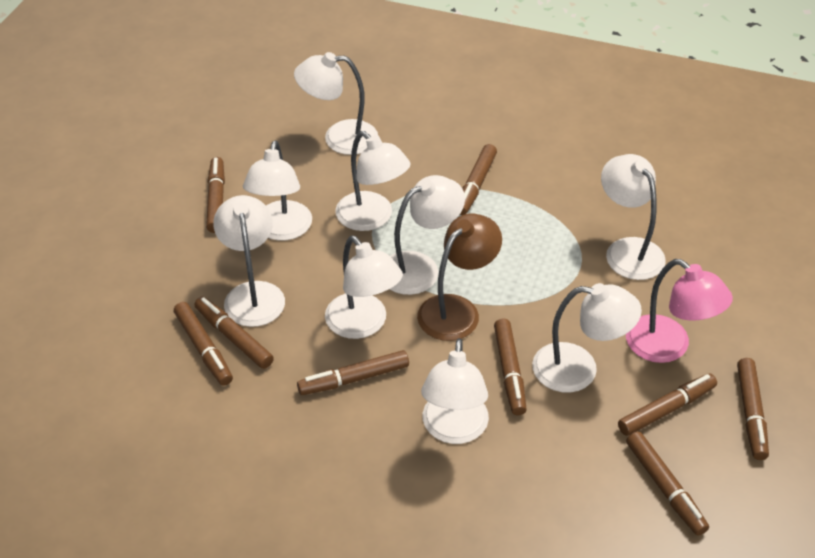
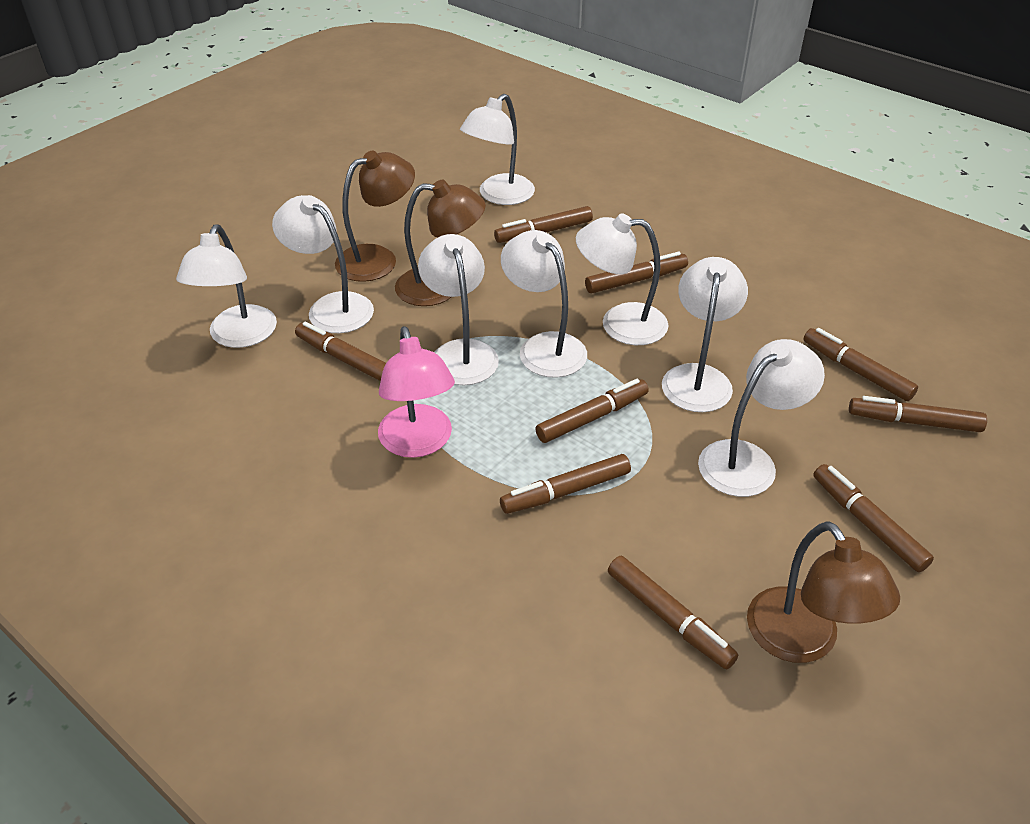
brown lamp: 1 -> 3
white lamp: 9 -> 8

